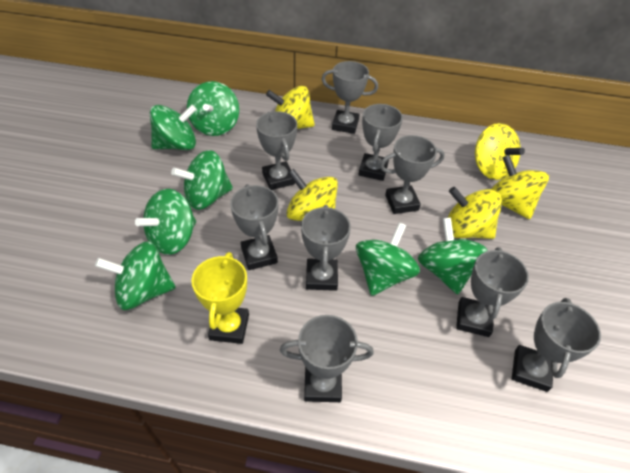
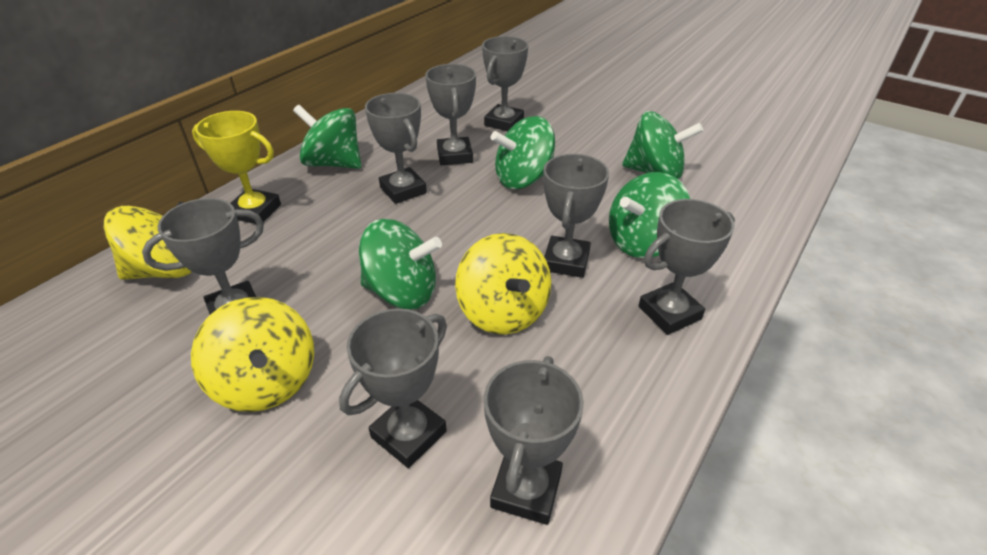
green spinning top: 7 -> 5
grey trophy: 9 -> 8
yellow spinning top: 5 -> 3

